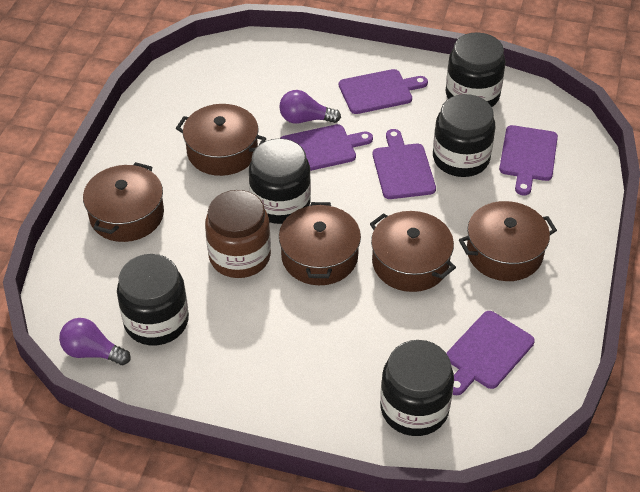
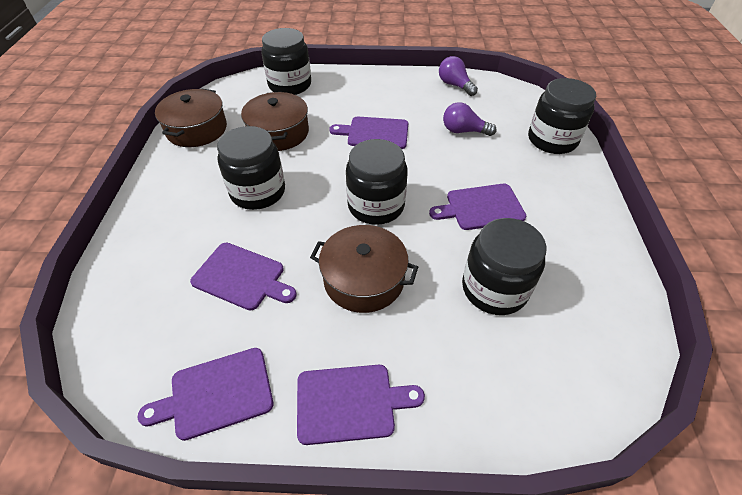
brown jar: 1 -> 0
brown pot: 5 -> 3

